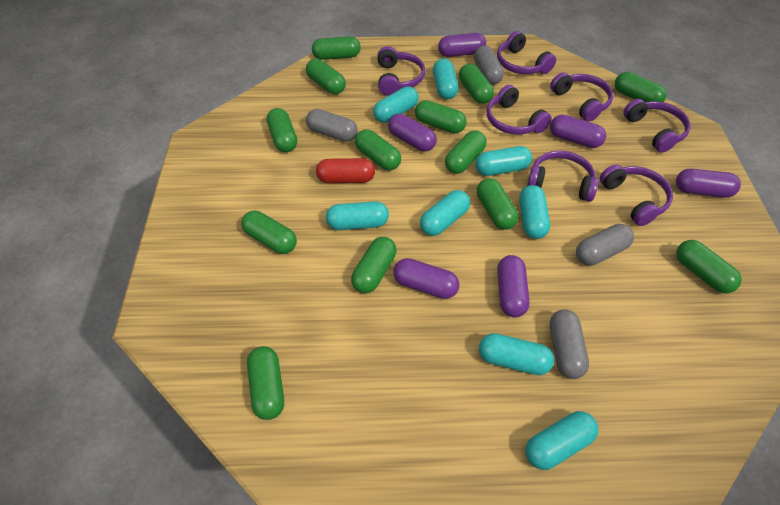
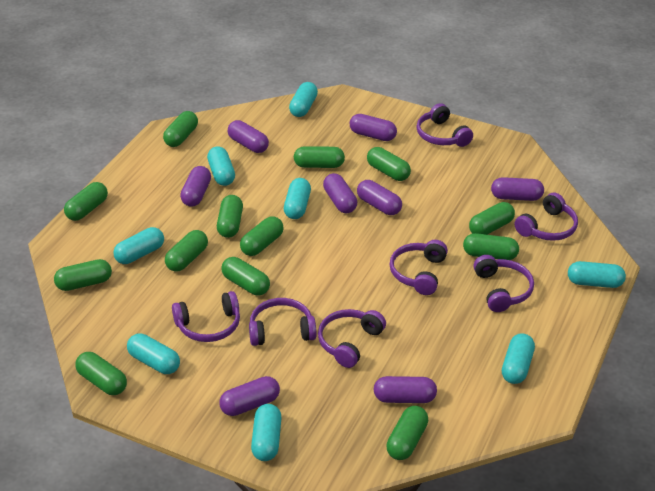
grey capsule: 4 -> 0
purple capsule: 6 -> 8
red capsule: 1 -> 0

